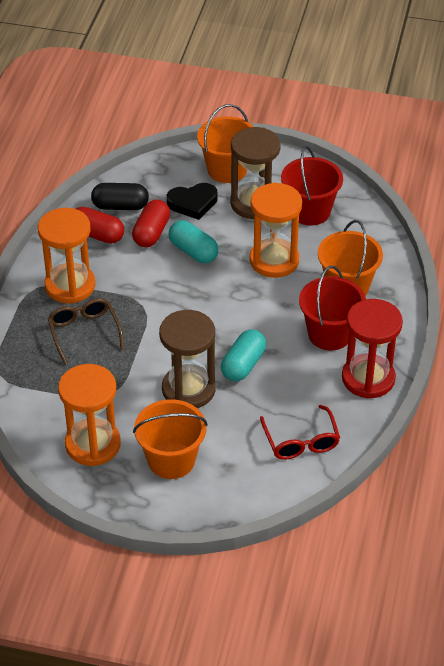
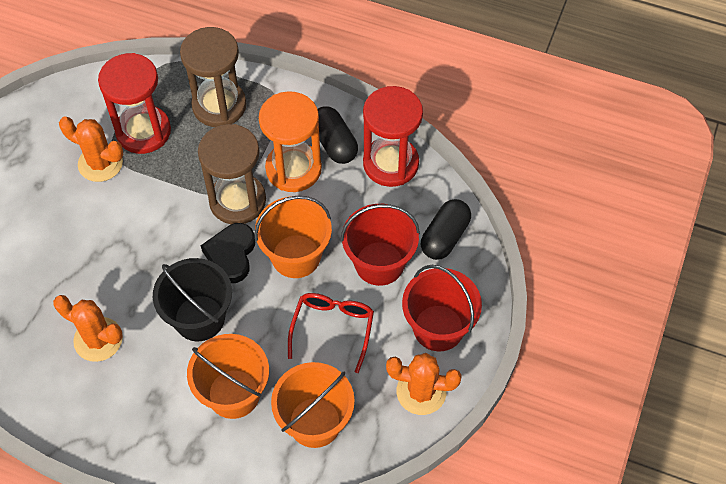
black bucket: 0 -> 1
black capsule: 1 -> 2
brown glasses: 1 -> 0
orange cactus: 0 -> 3
orange hourglass: 3 -> 1
red capsule: 2 -> 0
red hourglass: 1 -> 2
turquoise capsule: 2 -> 0

